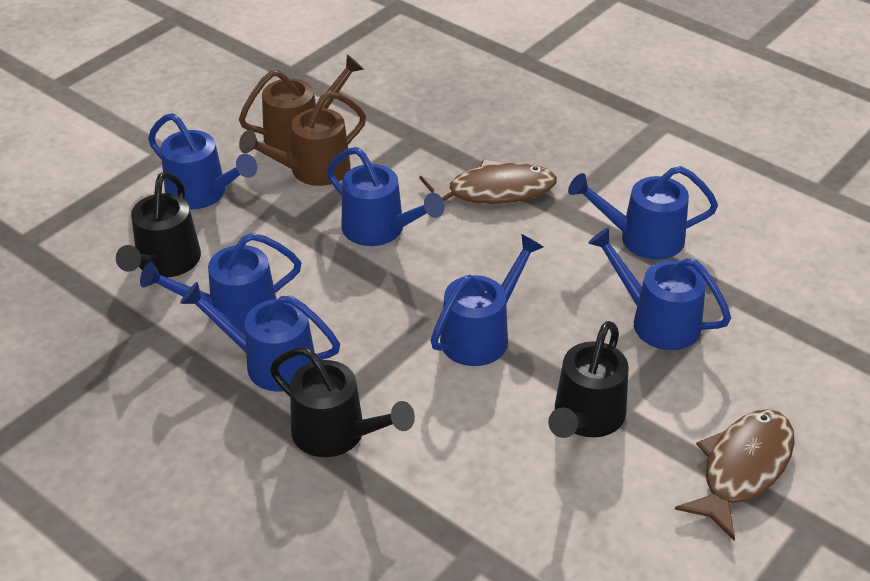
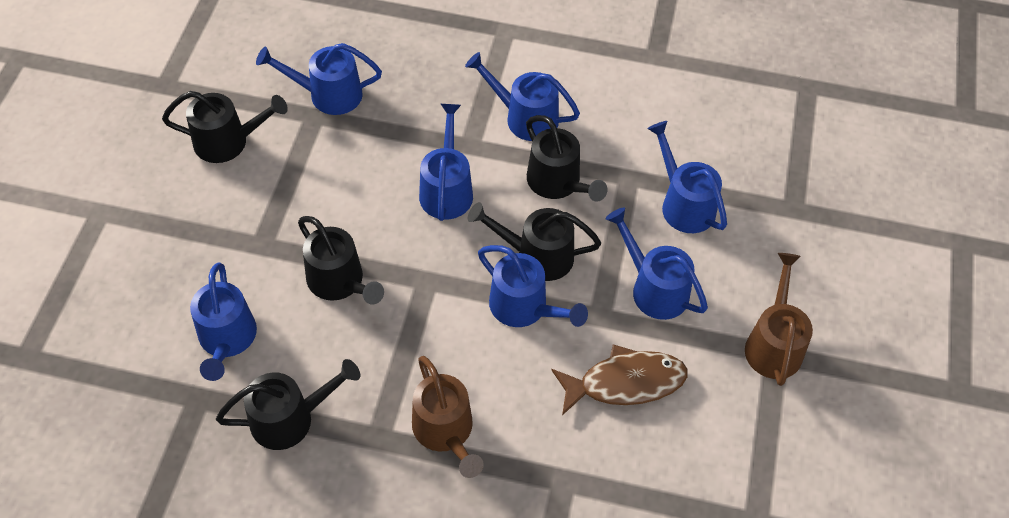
black watering can: 3 -> 5
brown fish: 2 -> 1

